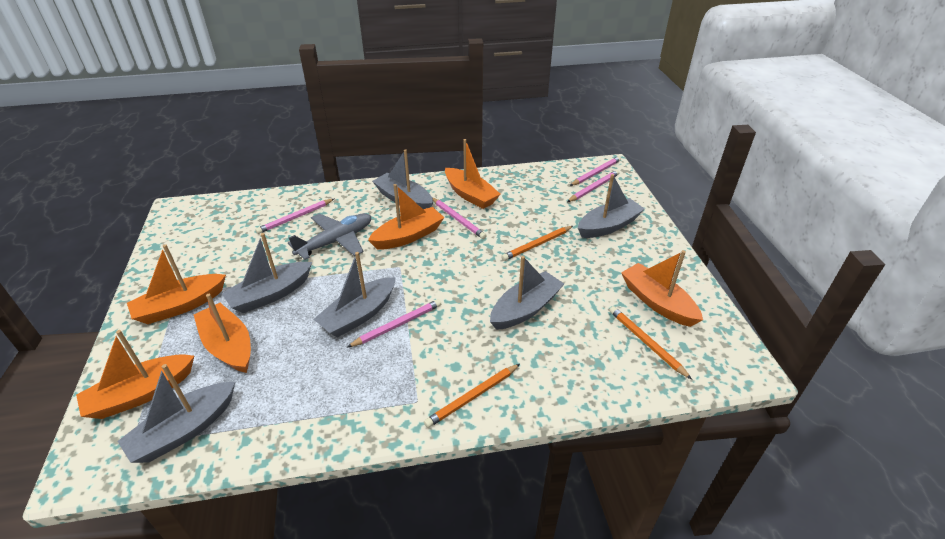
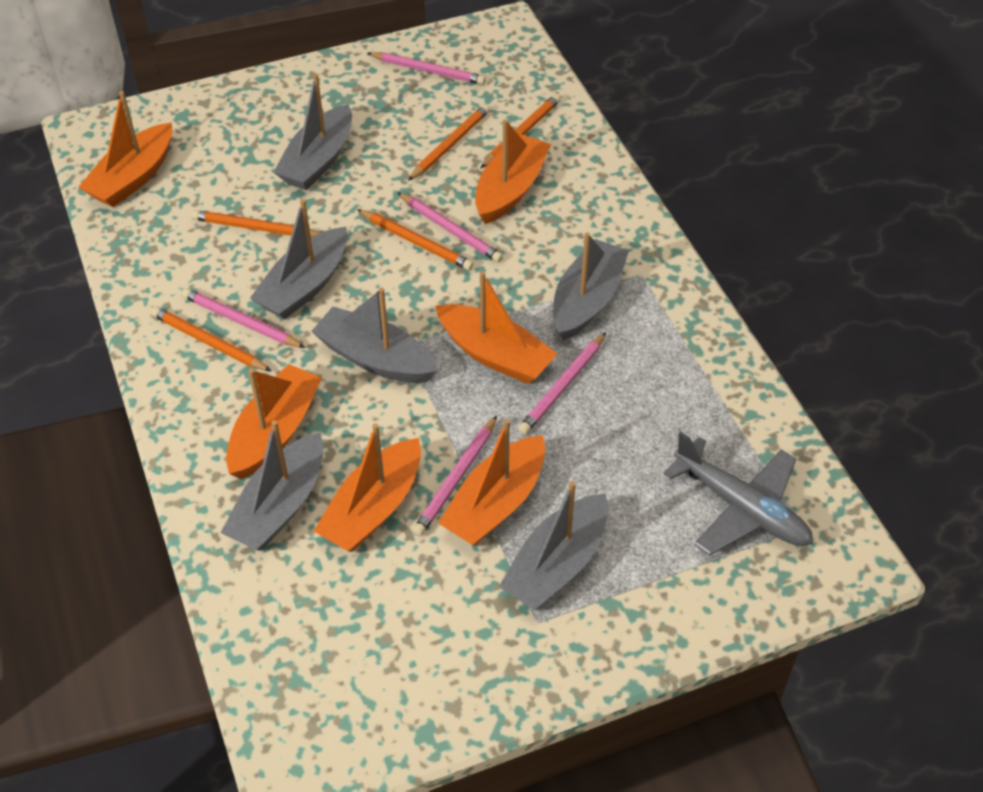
orange pencil: 3 -> 5

